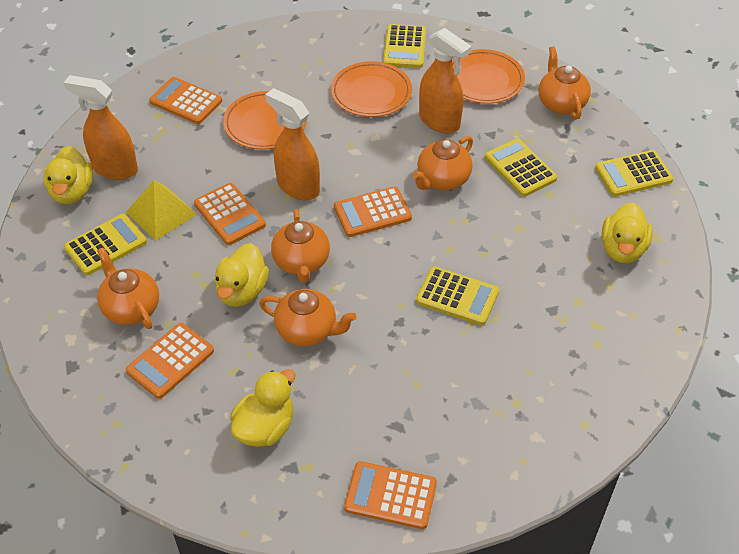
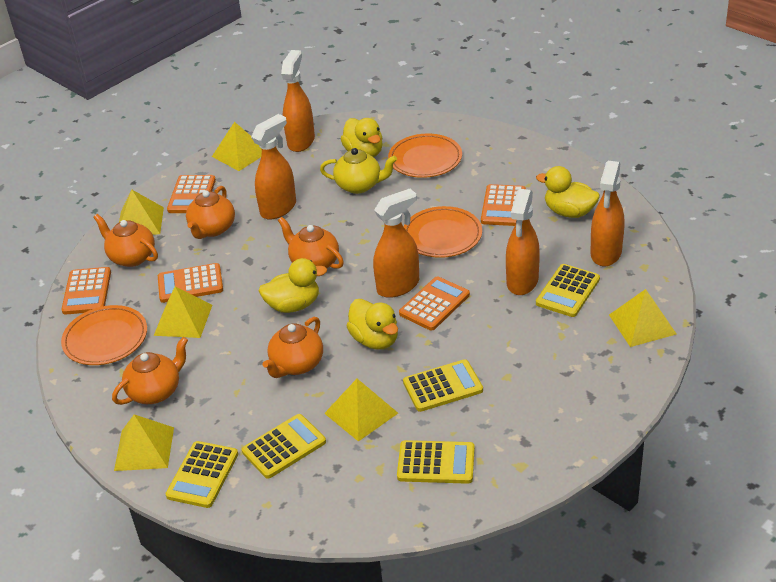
orange spray bottle: 3 -> 5
yellow pyramid: 1 -> 6
yellow teapot: 0 -> 1

